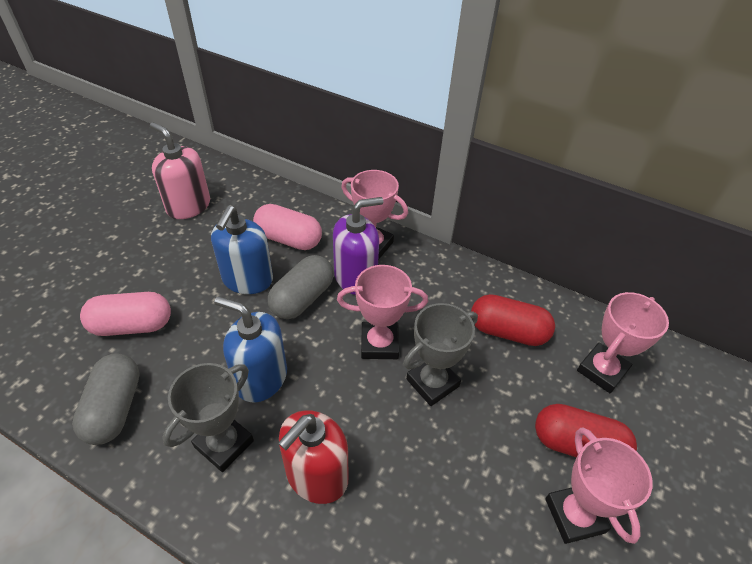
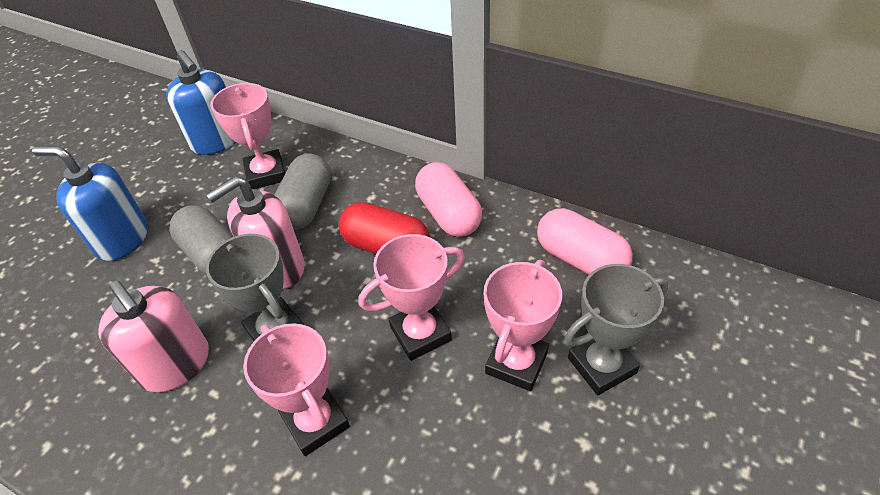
pink soap dispenser: 1 -> 2
purple soap dispenser: 1 -> 0
red capsule: 2 -> 1
red soap dispenser: 1 -> 0

